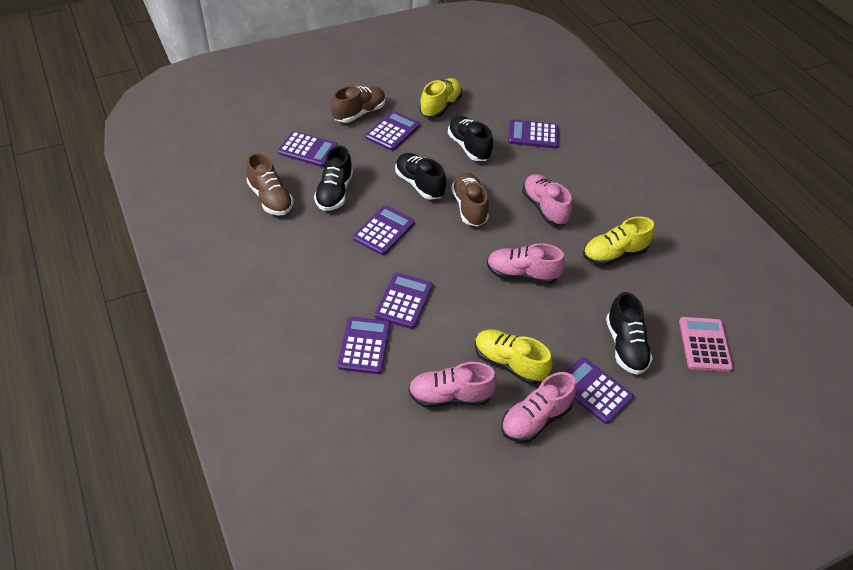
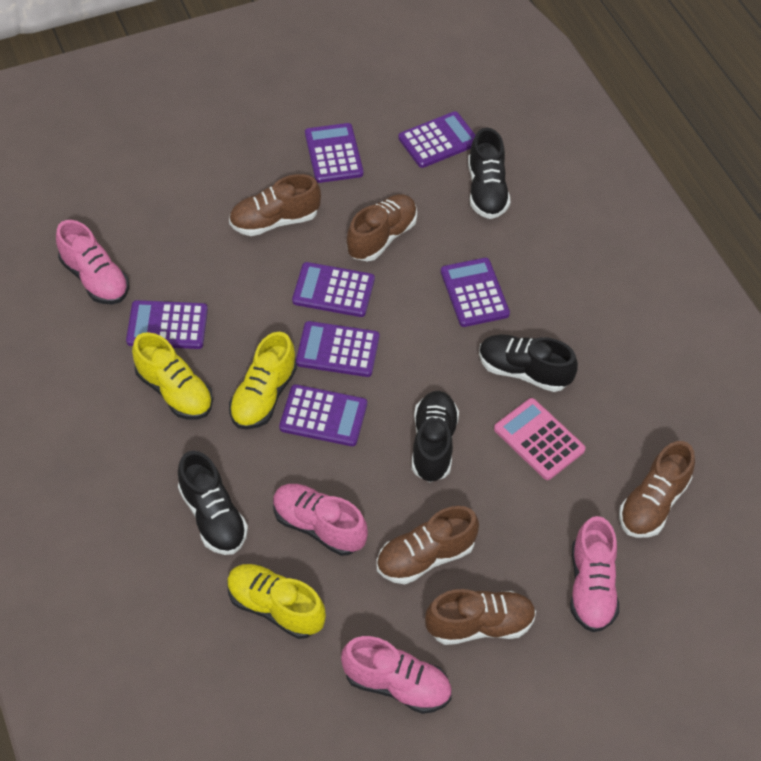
brown shoe: 3 -> 5

